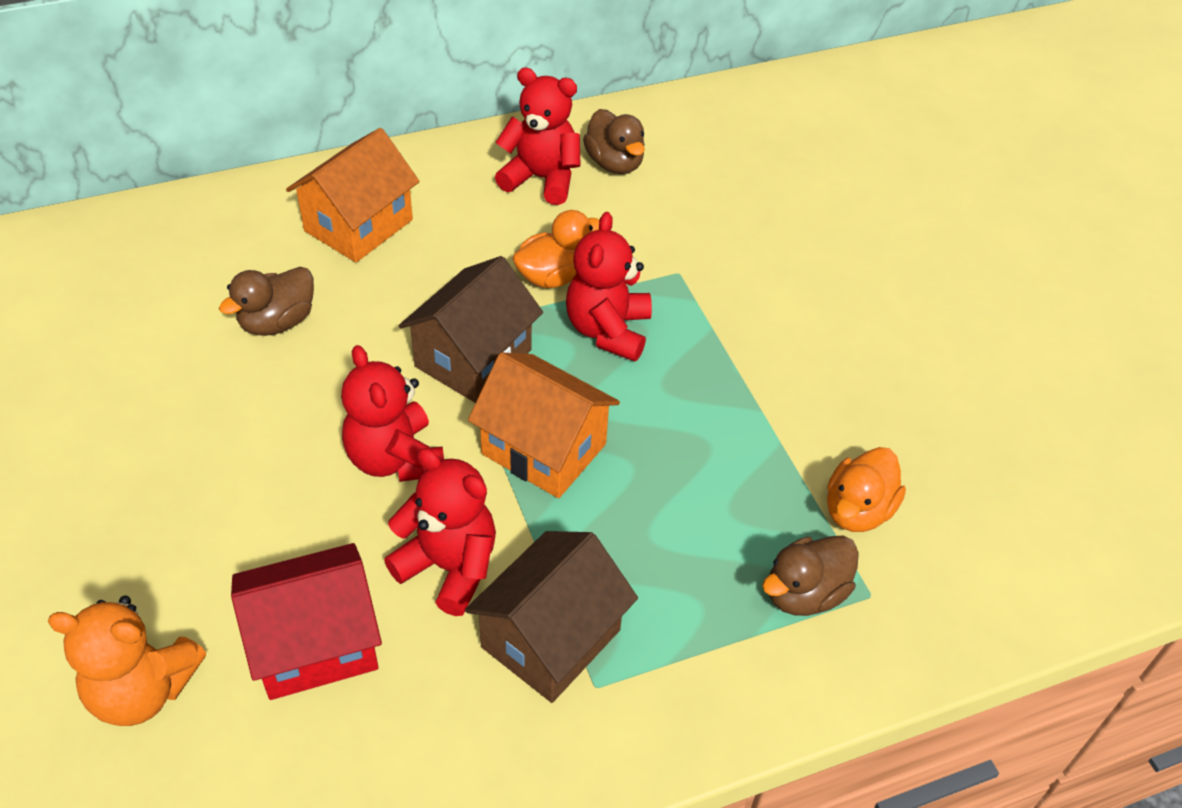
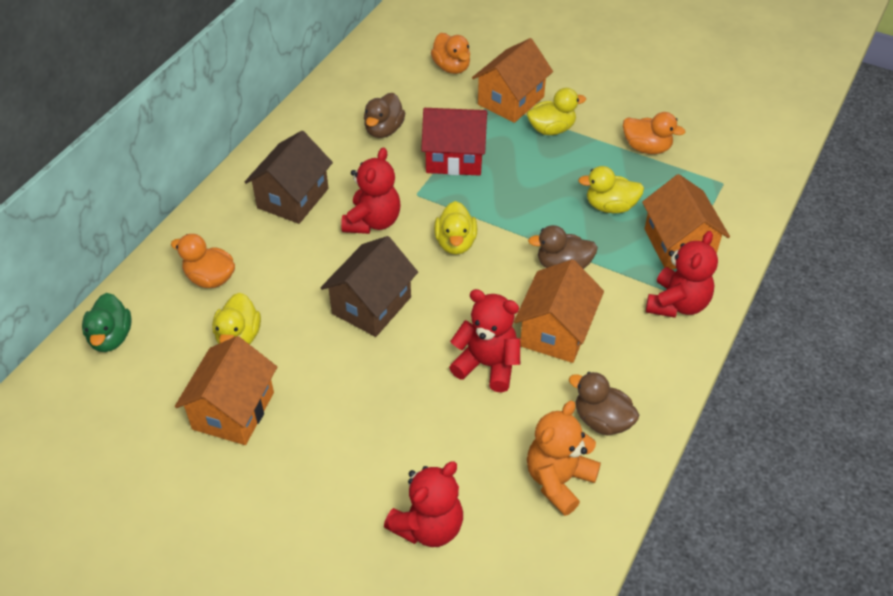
green duck: 0 -> 1
orange duck: 2 -> 3
orange house: 2 -> 4
yellow duck: 0 -> 4

